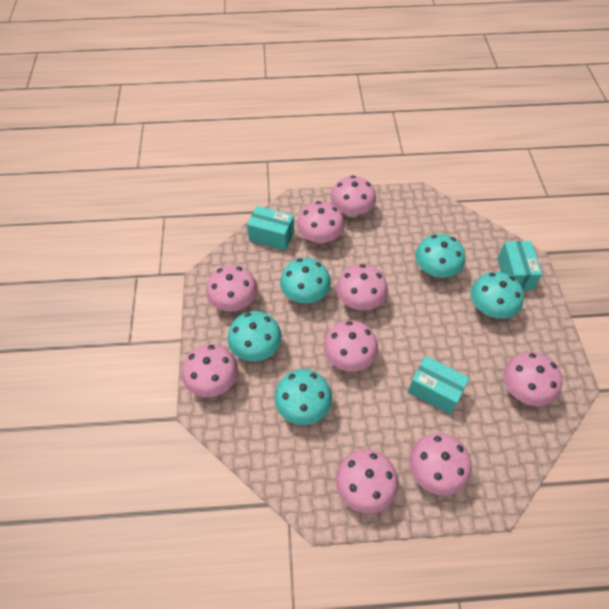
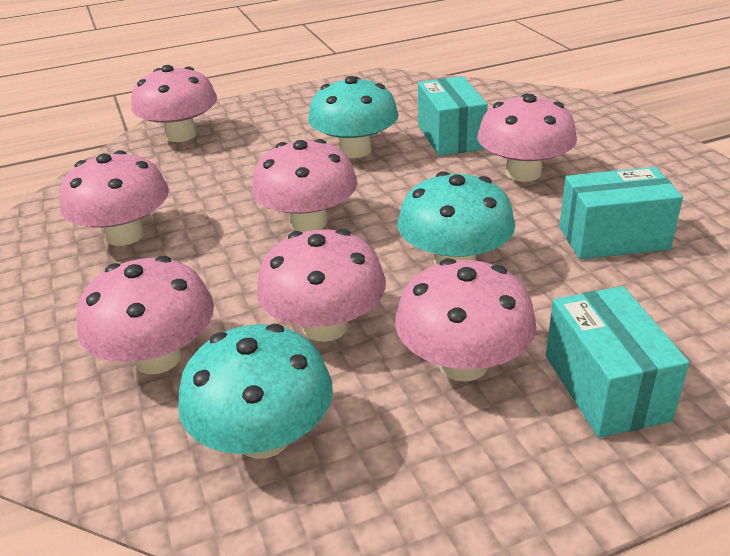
pink mushroom: 9 -> 7
turquoise mushroom: 5 -> 3

